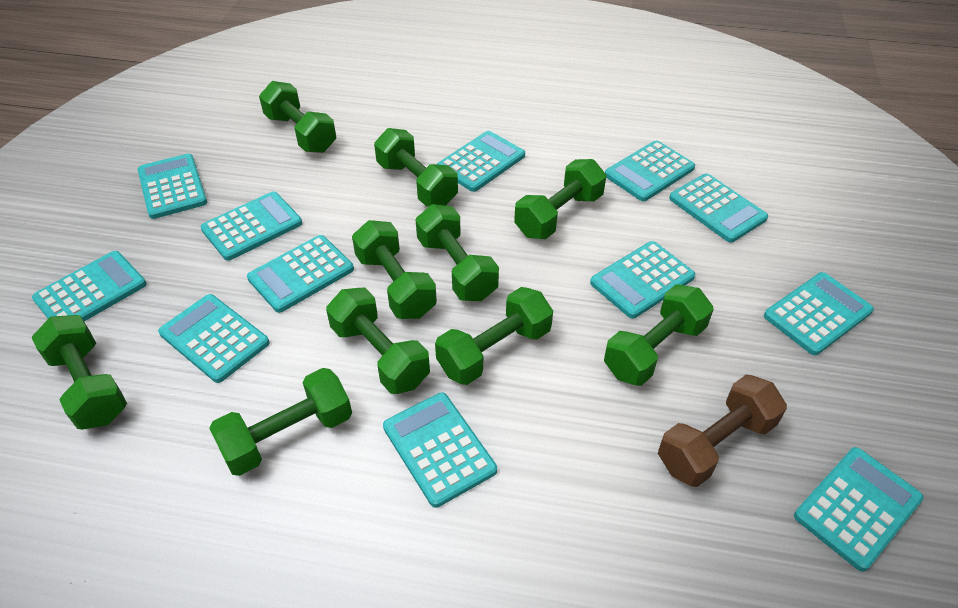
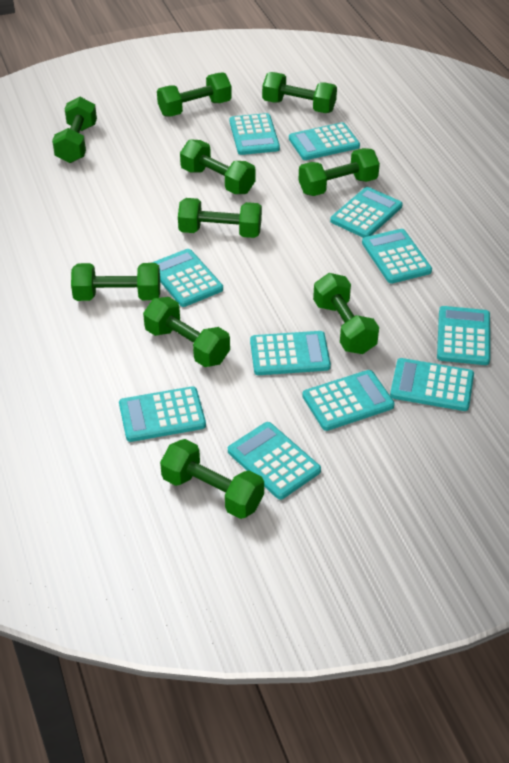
brown dumbbell: 1 -> 0
turquoise calculator: 12 -> 11

